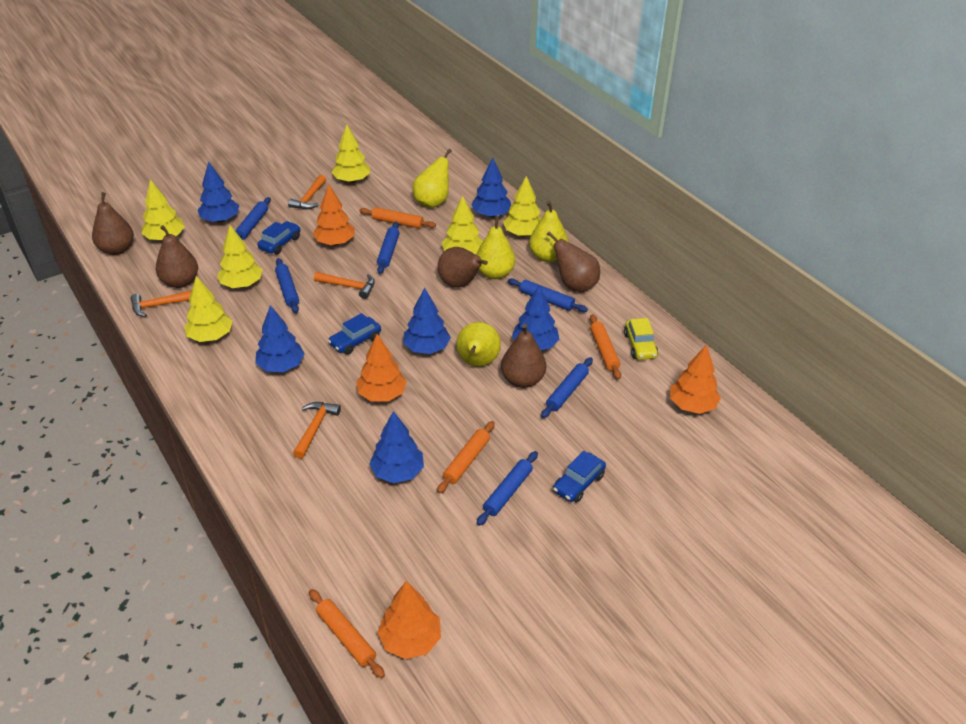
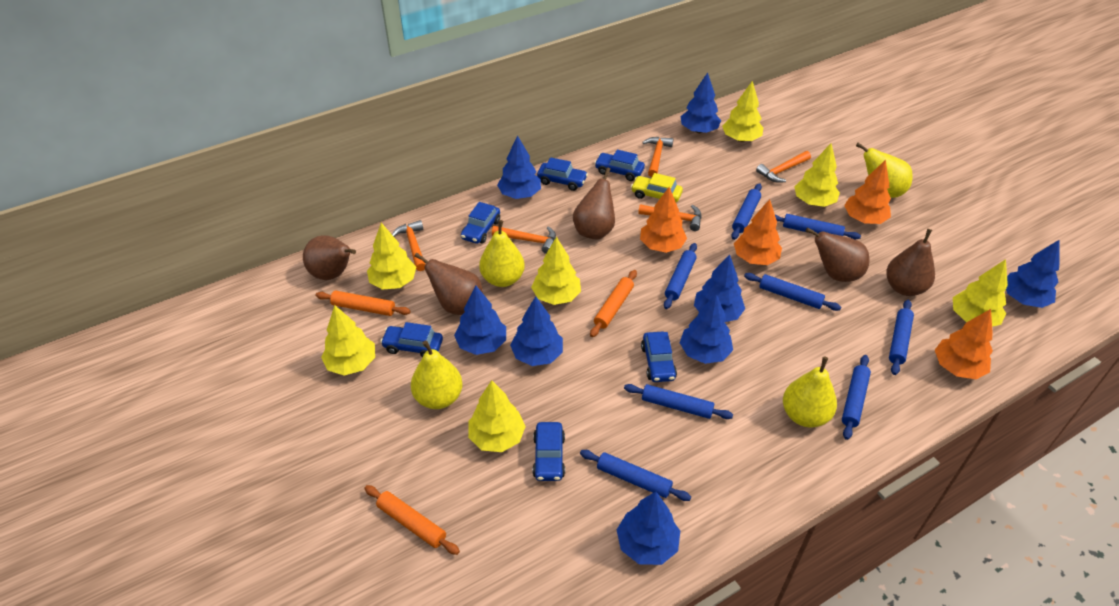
blue car: 3 -> 6
blue rolling pin: 6 -> 8
blue tree: 6 -> 8
orange hammer: 4 -> 5
orange rolling pin: 4 -> 3
yellow tree: 6 -> 7

